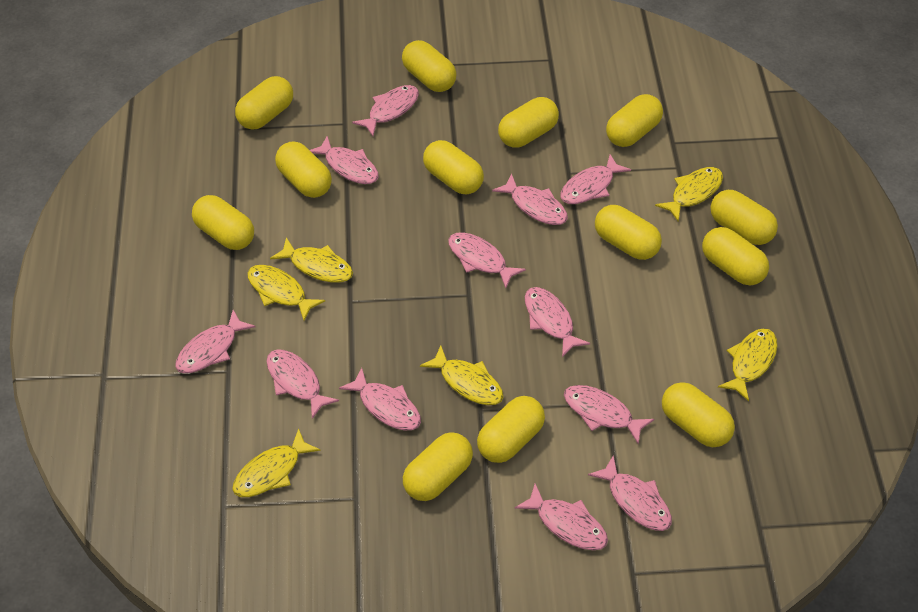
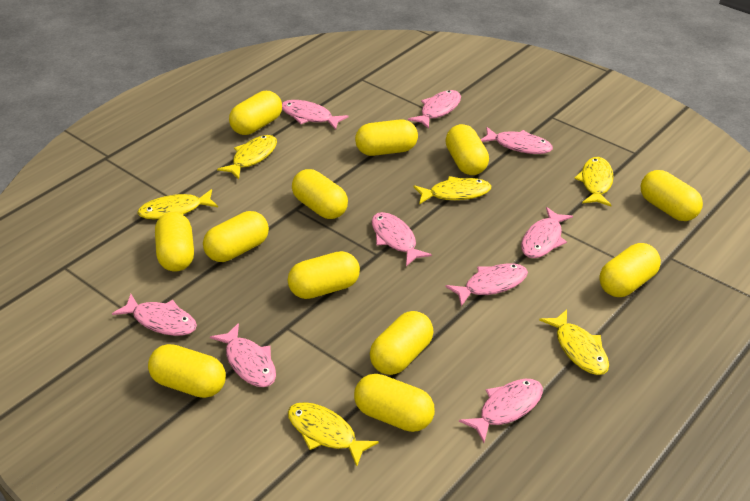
pink fish: 12 -> 9
yellow capsule: 13 -> 12

